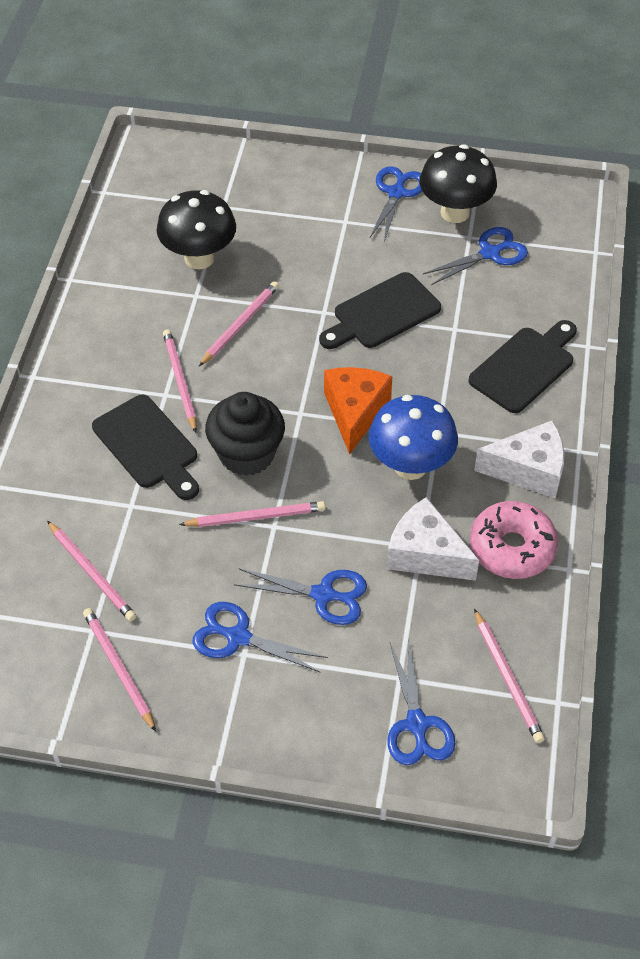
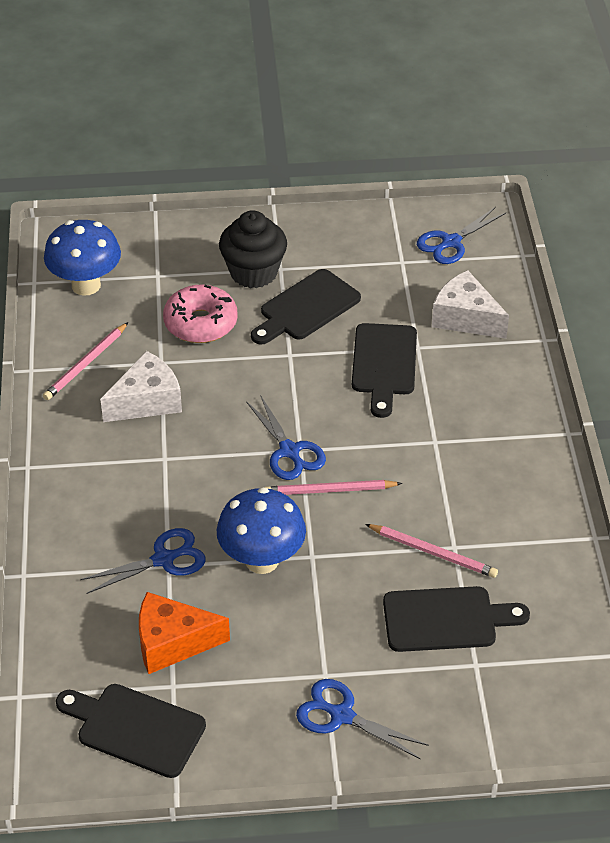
black cutting board: 3 -> 4
black mushroom: 2 -> 0
blue mushroom: 1 -> 2
blue scissors: 5 -> 4
pink pencil: 6 -> 3

